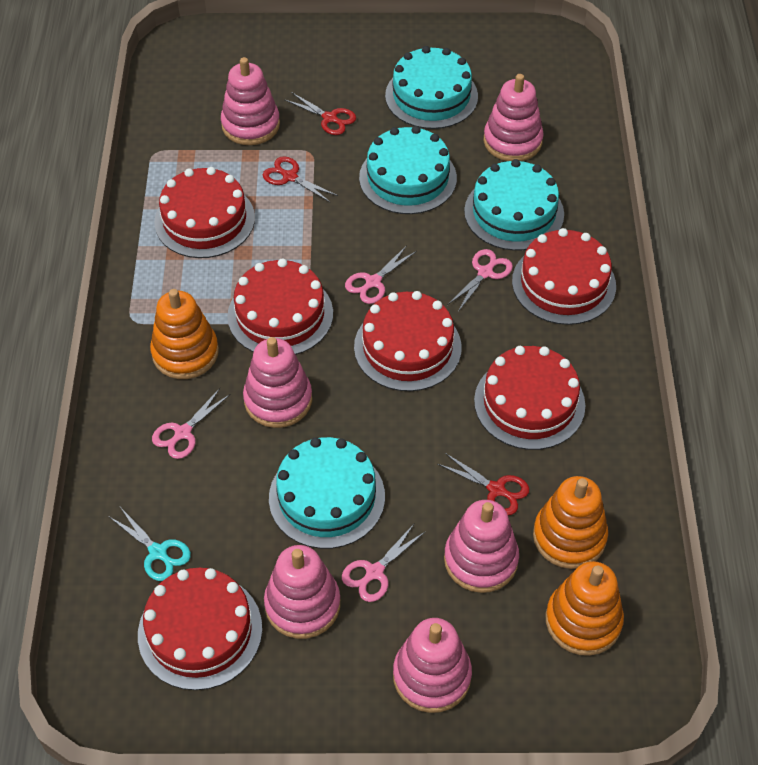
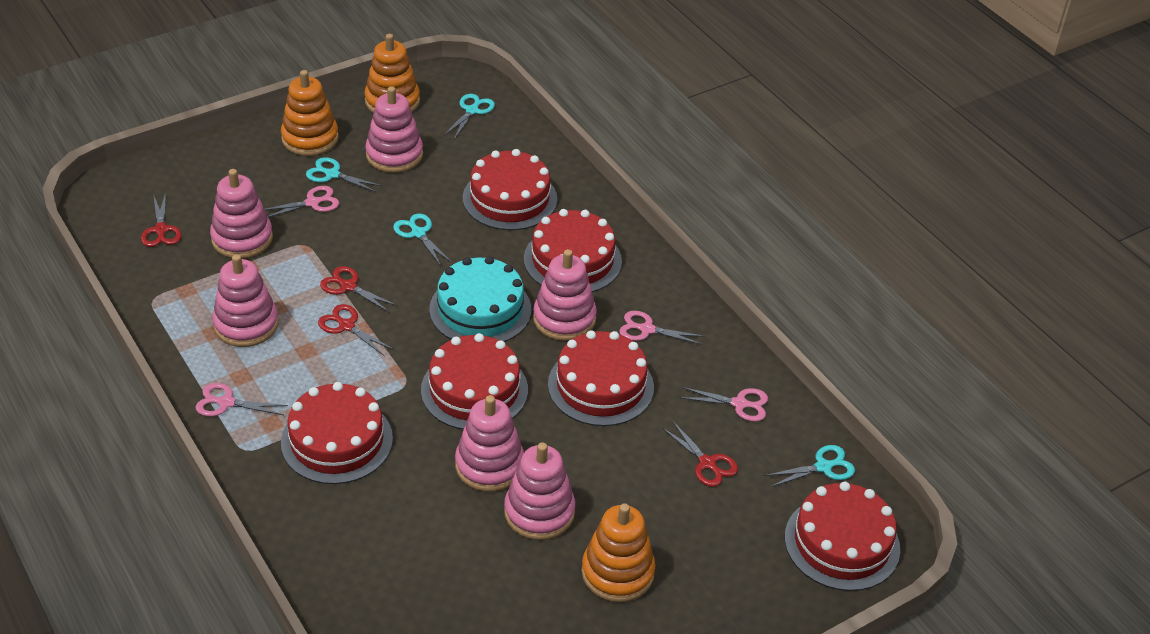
red scissors: 3 -> 4
turquoise cake: 4 -> 1
turquoise scissors: 1 -> 4

